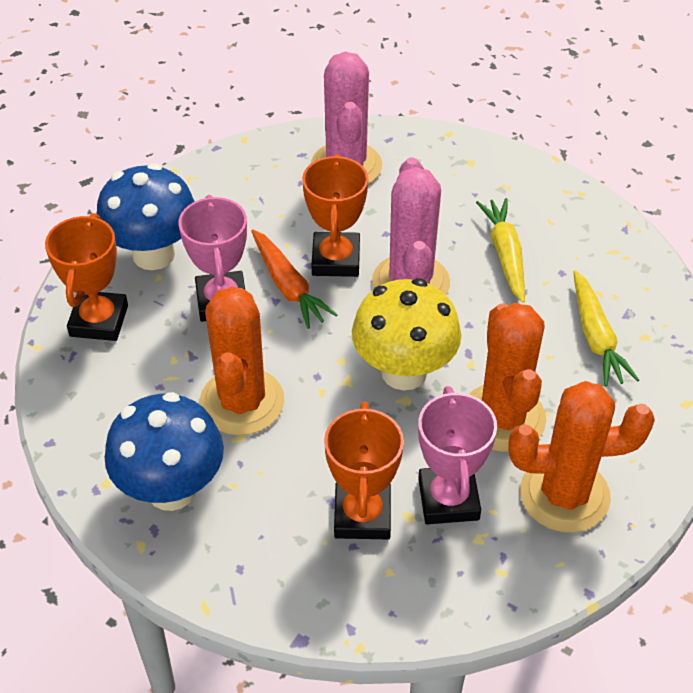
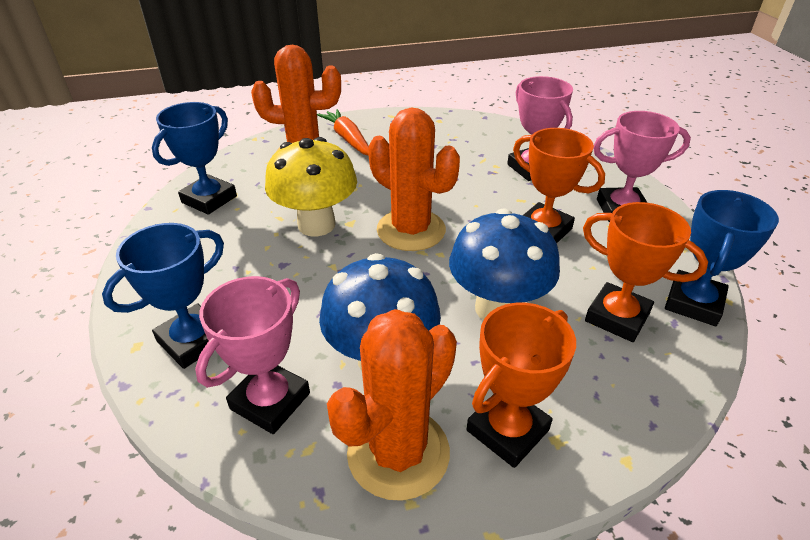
blue trophy: 0 -> 3
pink cactus: 2 -> 0
pink trophy: 2 -> 3
yellow carrot: 2 -> 0

